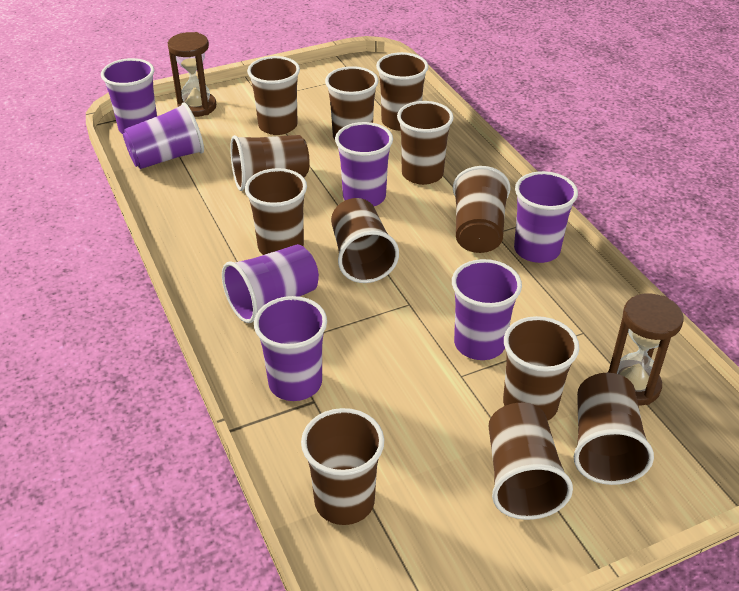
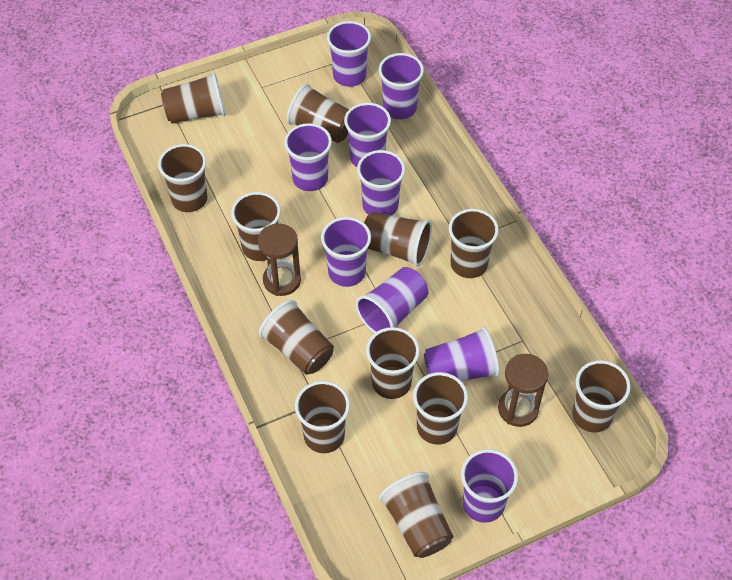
purple cup: 7 -> 9

